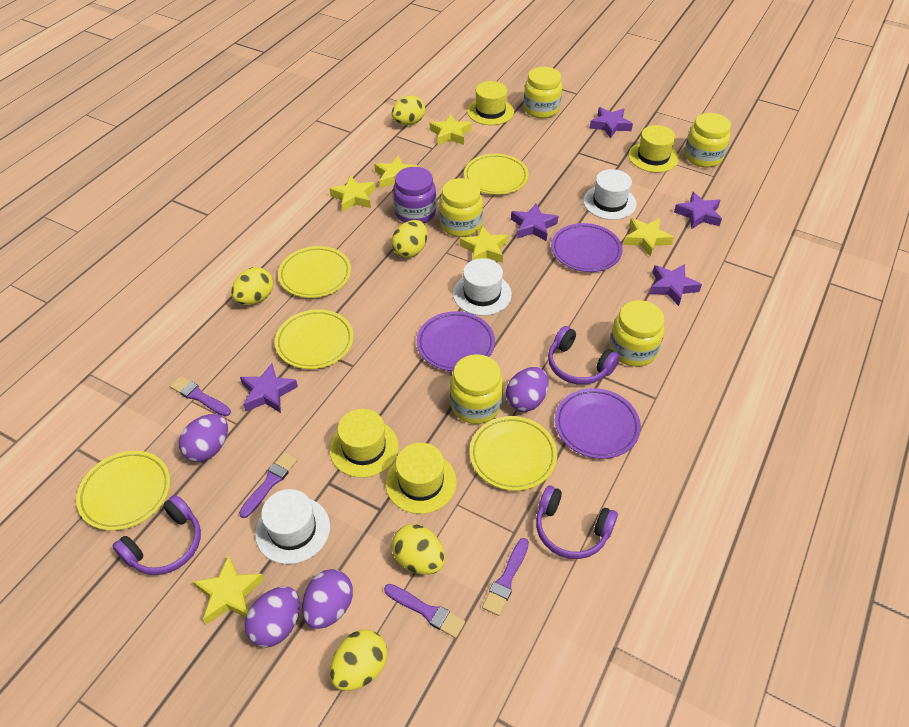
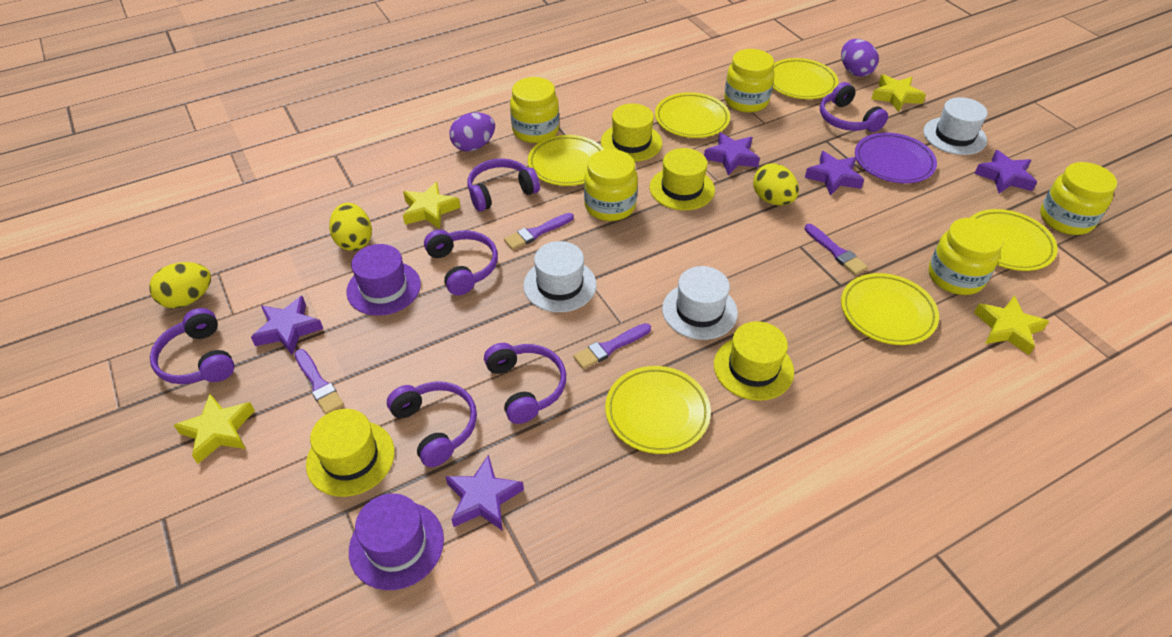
purple egg: 4 -> 2
purple hat: 0 -> 2
purple headphones: 3 -> 6
purple jar: 1 -> 0
purple plate: 3 -> 1
yellow egg: 5 -> 3
yellow plate: 5 -> 6
yellow star: 6 -> 4

